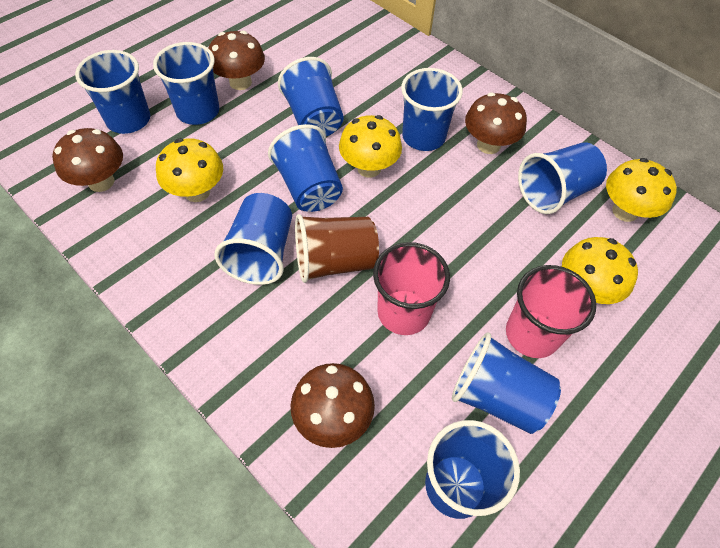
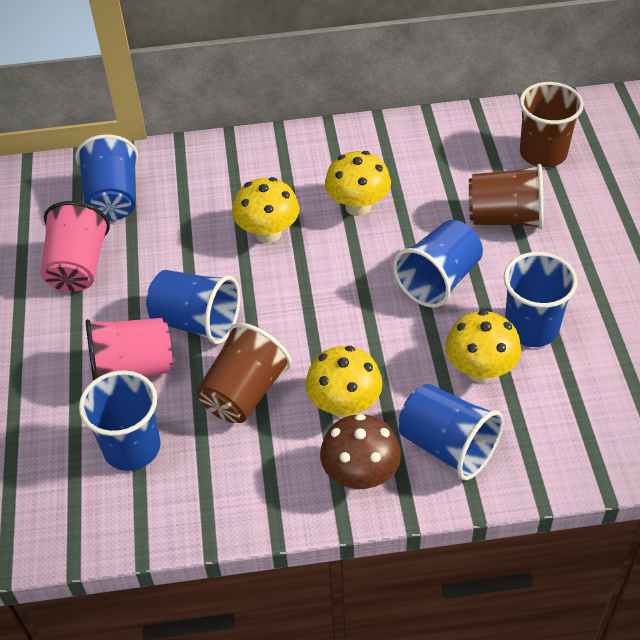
blue cup: 9 -> 6
brown cup: 1 -> 3
brown mushroom: 4 -> 1

